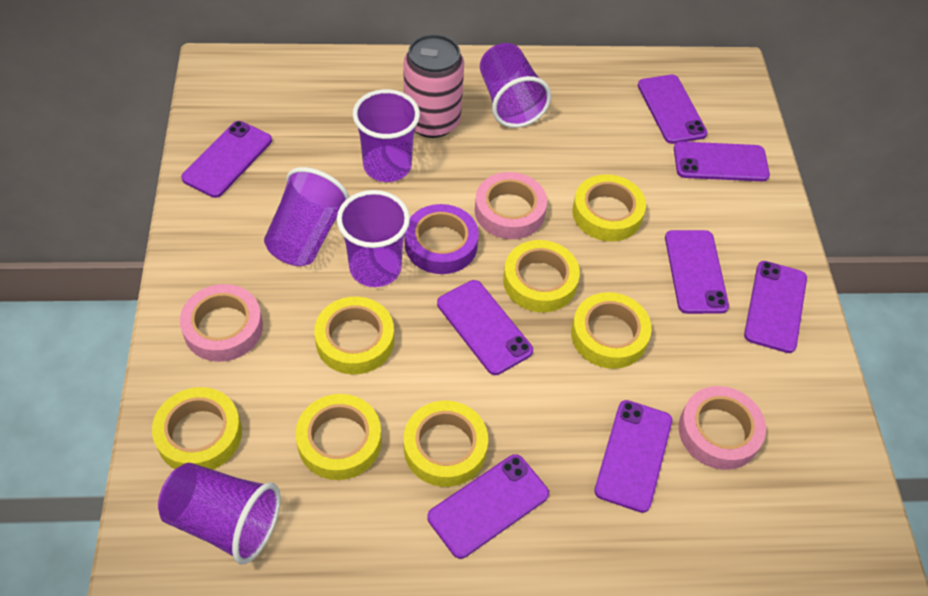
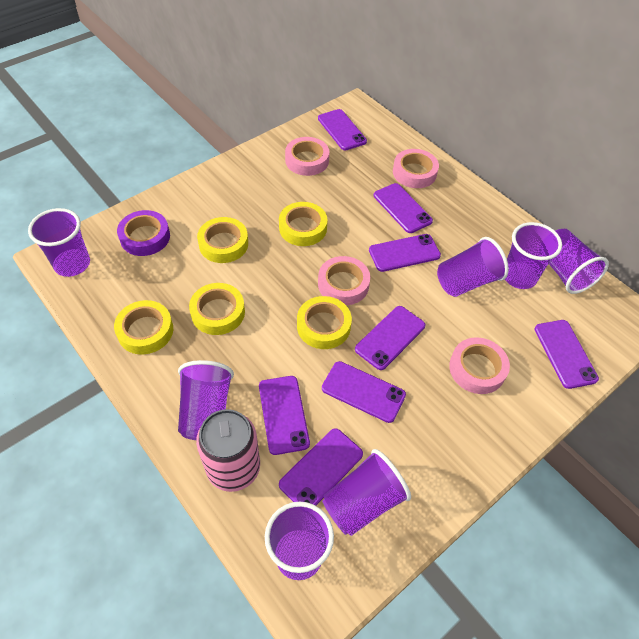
pink tape: 3 -> 4
purple cup: 5 -> 7
yellow tape: 7 -> 5

